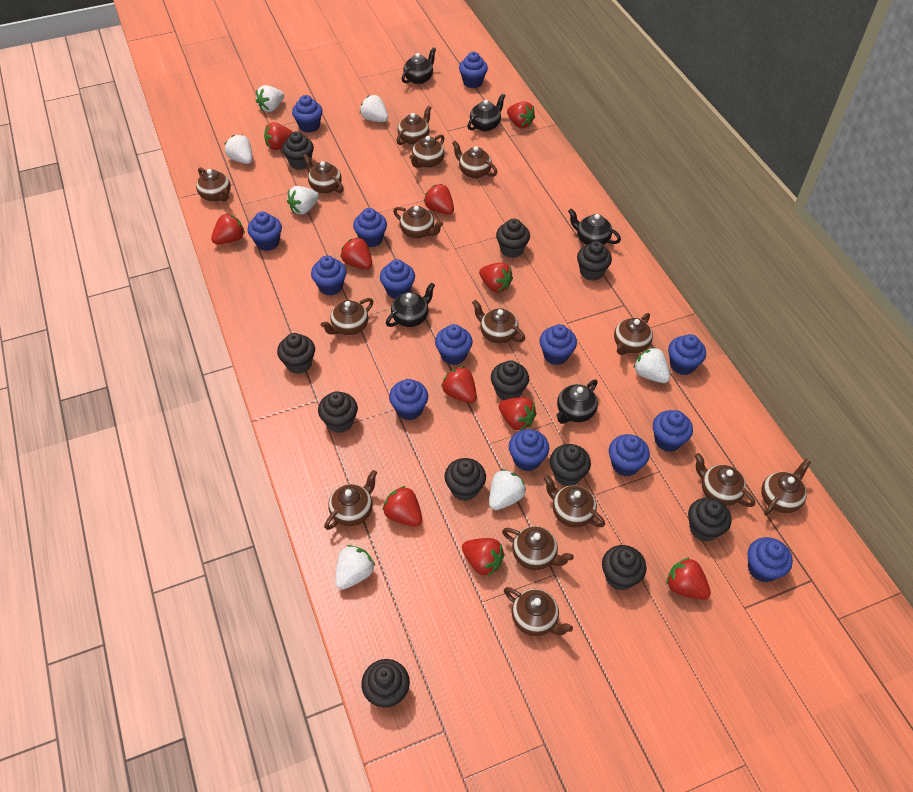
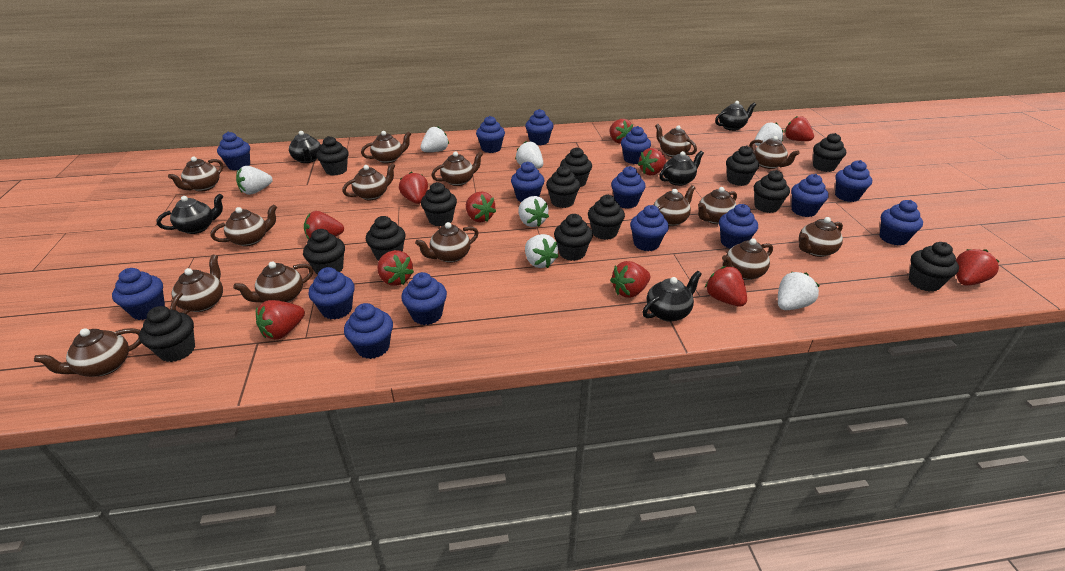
black cupcake: 11 -> 13
blue cupcake: 14 -> 15

